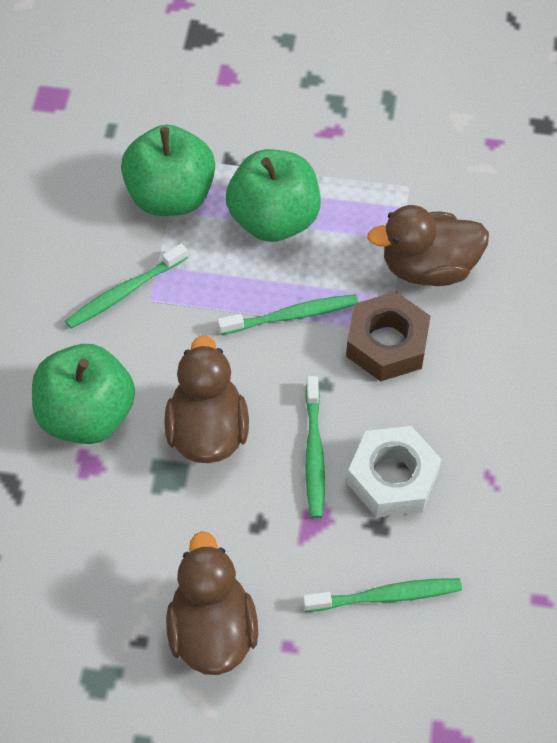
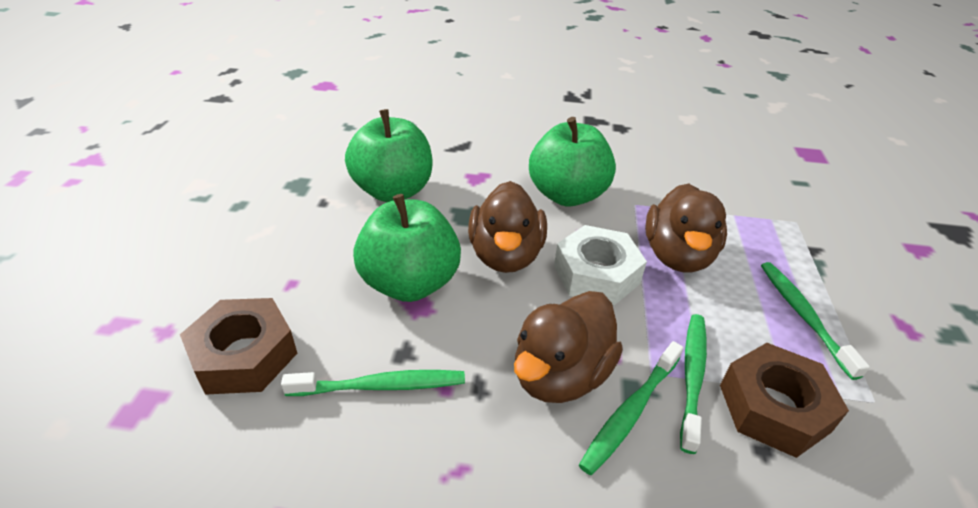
brown nut: 1 -> 2

